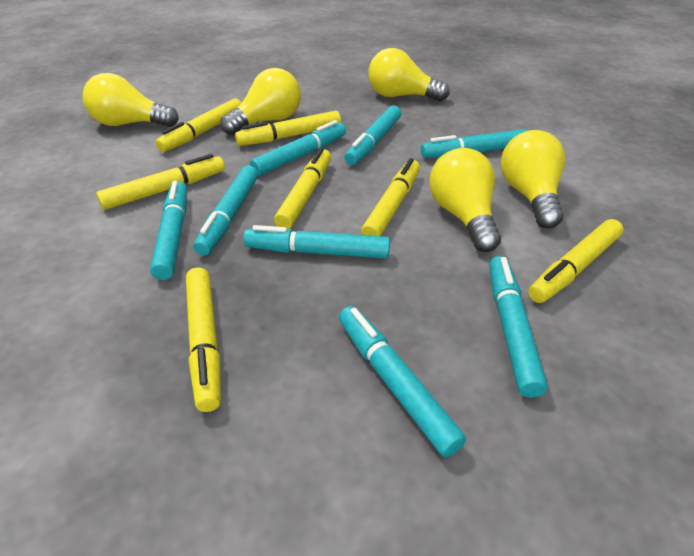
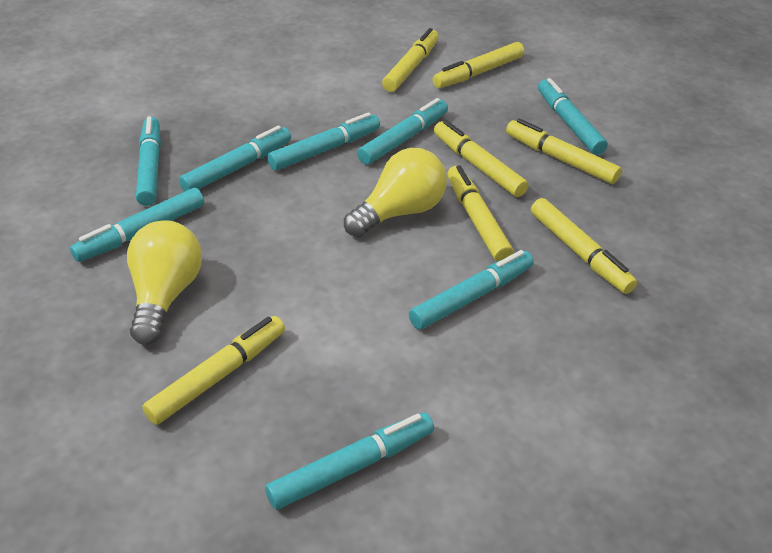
yellow light bulb: 5 -> 2

